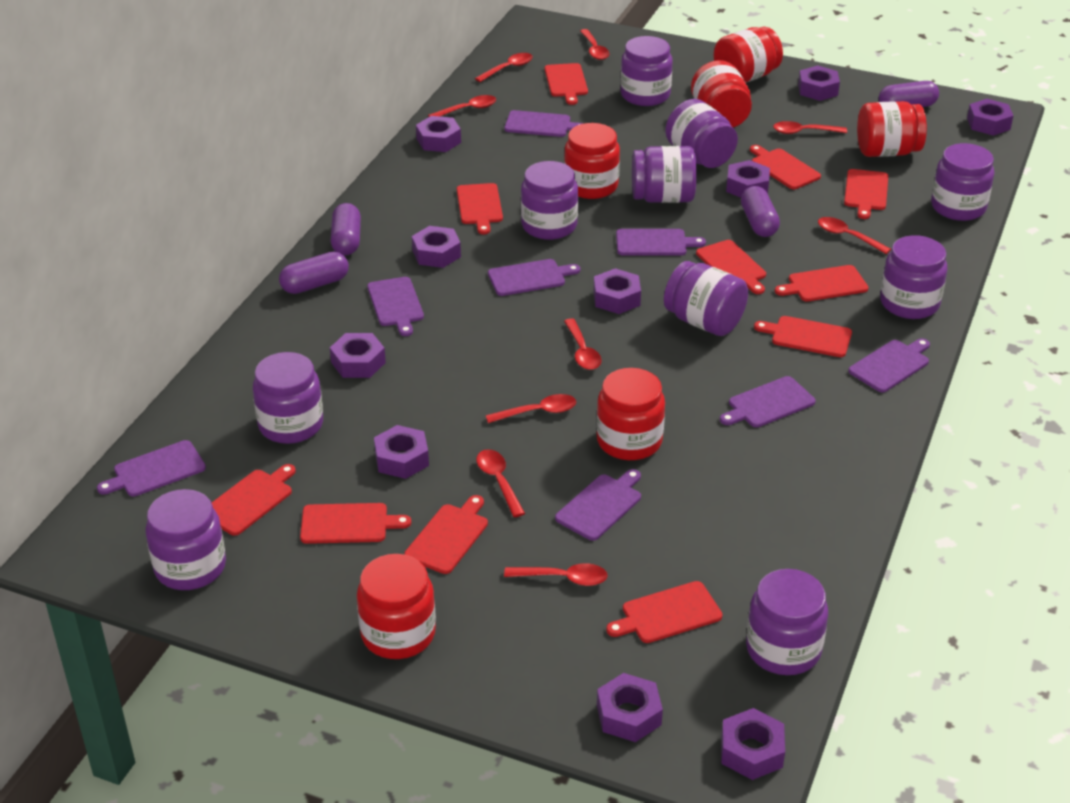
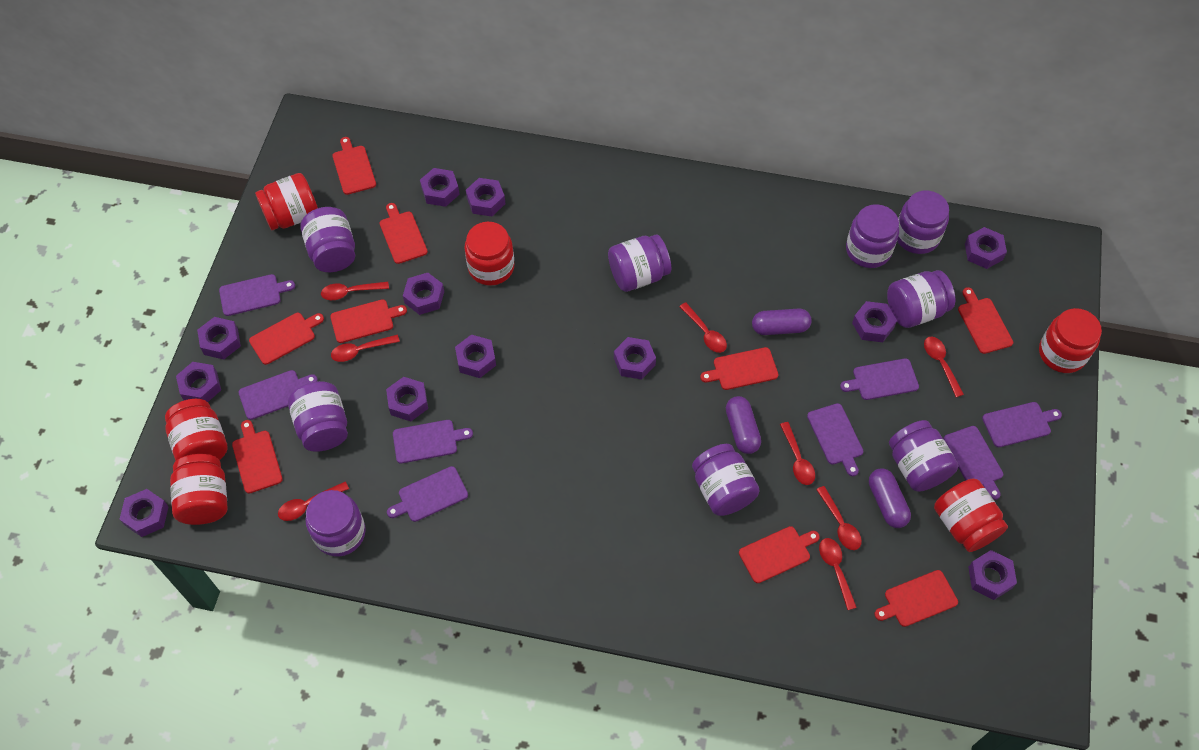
purple capsule: 4 -> 3
purple jar: 10 -> 9
purple nut: 10 -> 12
red cutting board: 11 -> 9
red spoon: 9 -> 8

